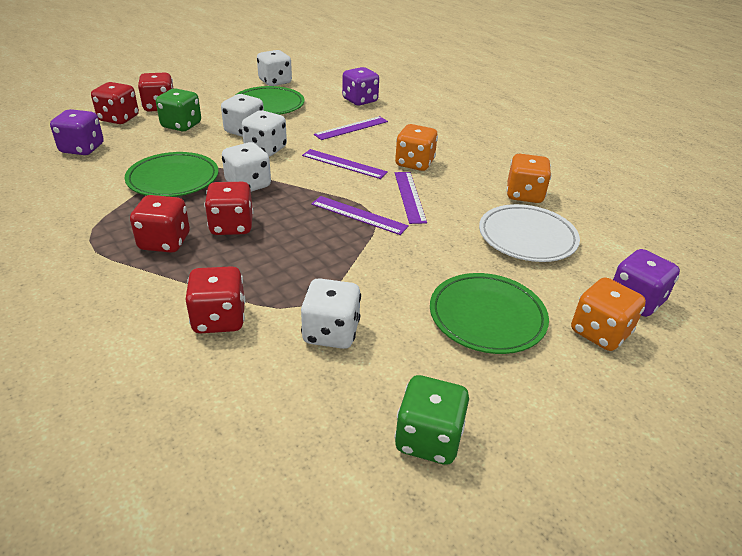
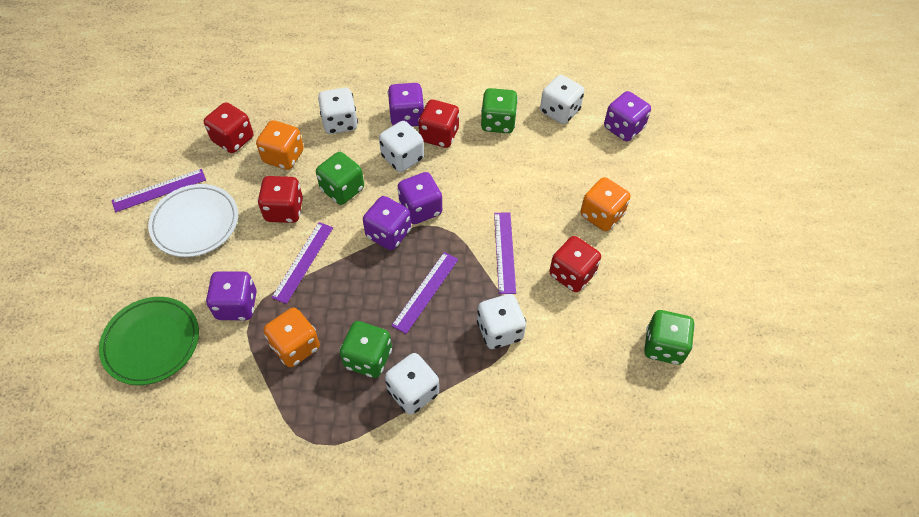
green dice: 2 -> 4
green plate: 3 -> 1
purple dice: 3 -> 5
red dice: 5 -> 4

